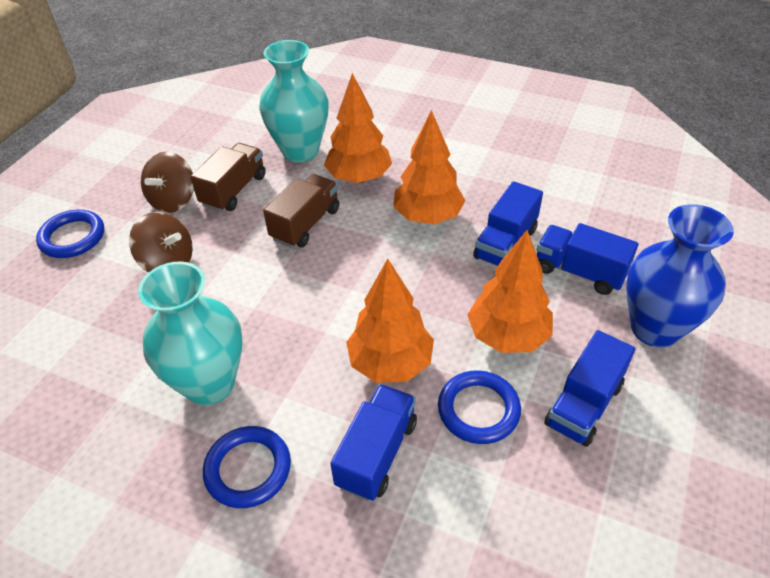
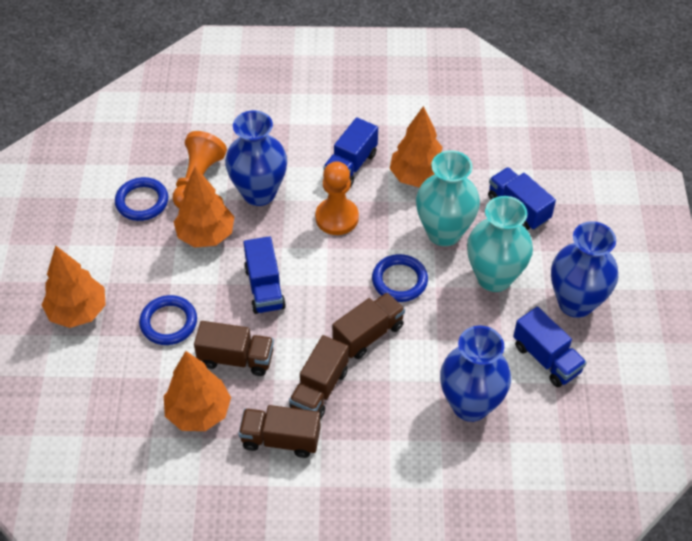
blue vase: 1 -> 3
brown spinning top: 2 -> 0
brown truck: 2 -> 4
orange pawn: 0 -> 2

